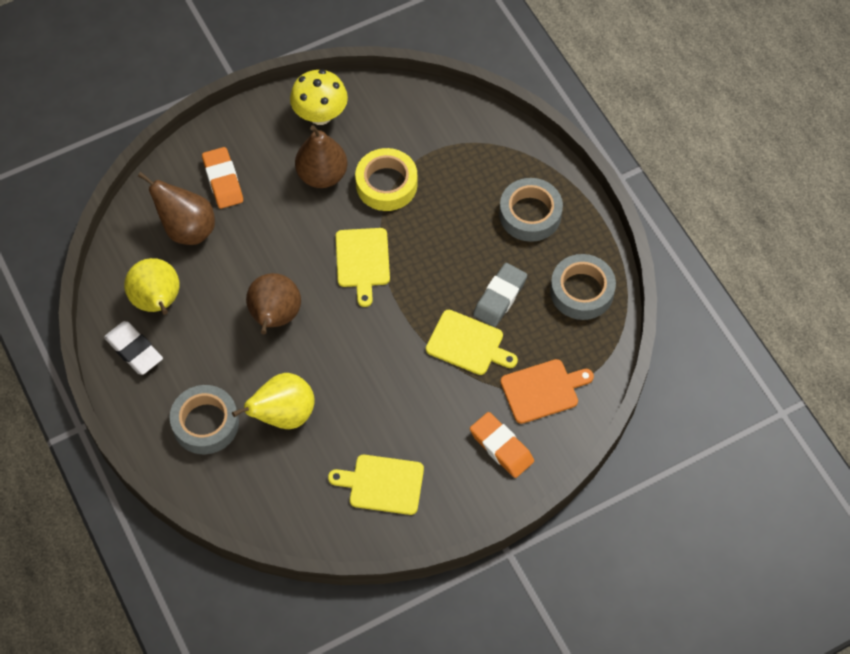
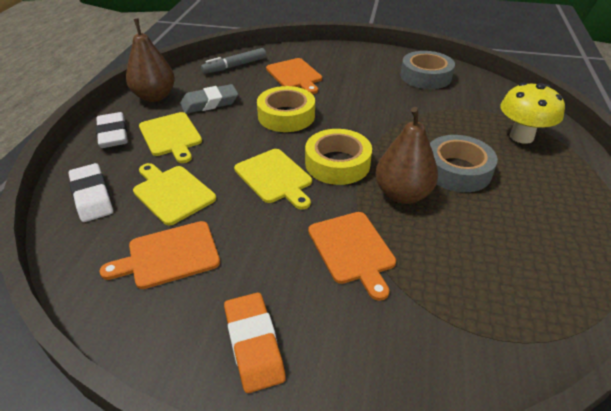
brown pear: 3 -> 2
grey marker: 0 -> 1
grey tape: 3 -> 2
orange cutting board: 1 -> 3
orange eraser: 2 -> 1
white eraser: 1 -> 2
yellow pear: 2 -> 0
yellow tape: 1 -> 2

